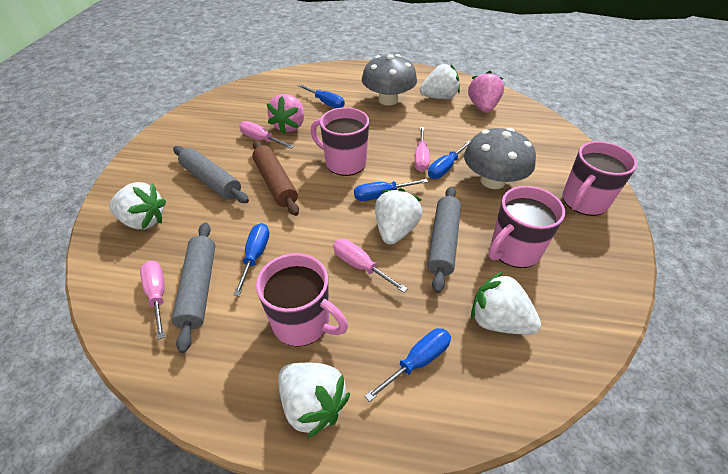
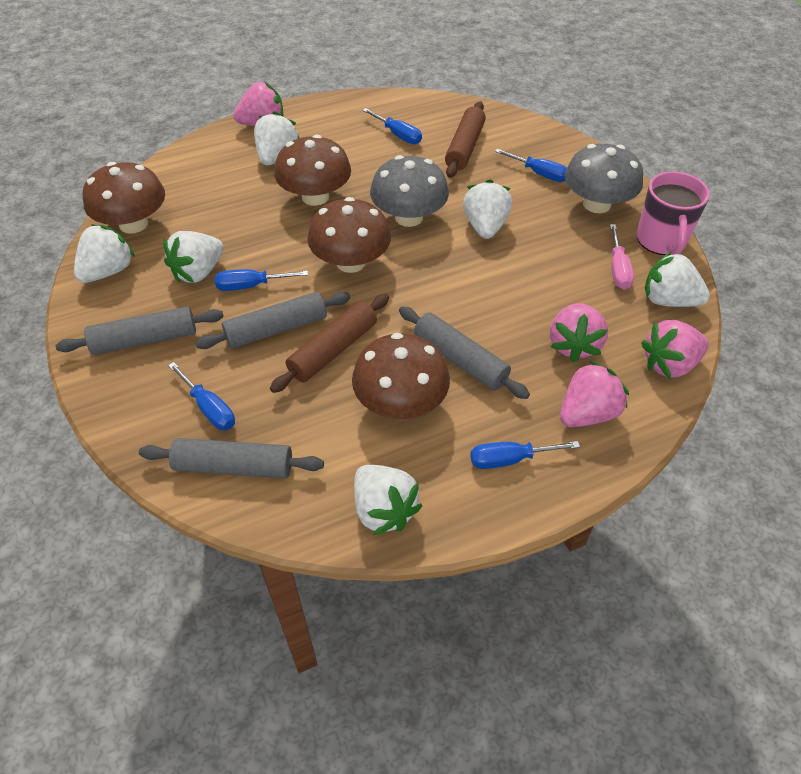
brown mushroom: 0 -> 4
brown rolling pin: 1 -> 2
grey rolling pin: 3 -> 4
pink mug: 4 -> 1
pink screwdriver: 4 -> 1
pink strawberry: 2 -> 4
white strawberry: 5 -> 6

